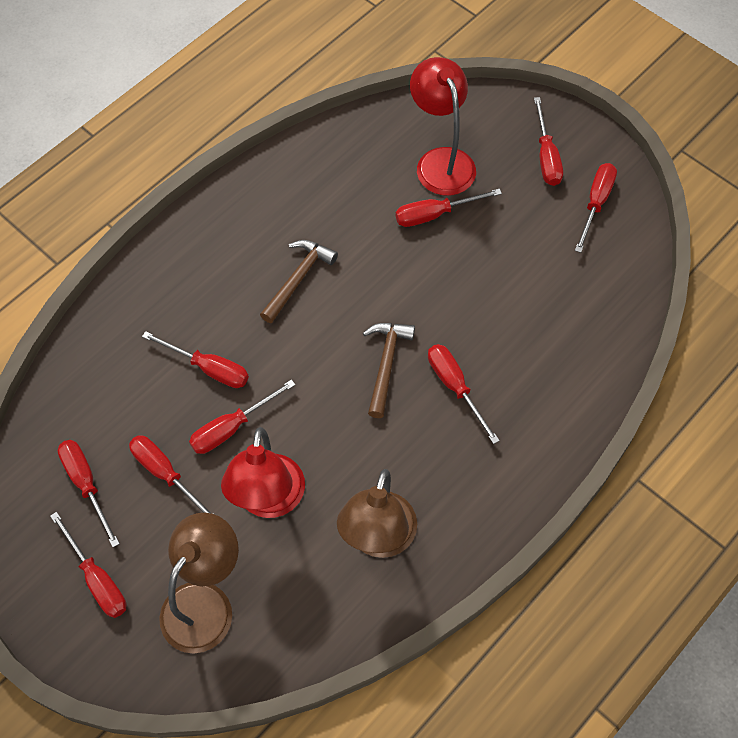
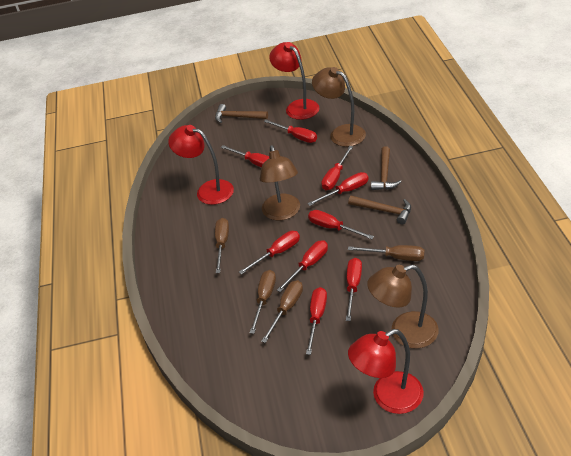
brown hammer: 2 -> 3
brown lamp: 2 -> 3
brown screwdriver: 0 -> 4
red lamp: 2 -> 3

